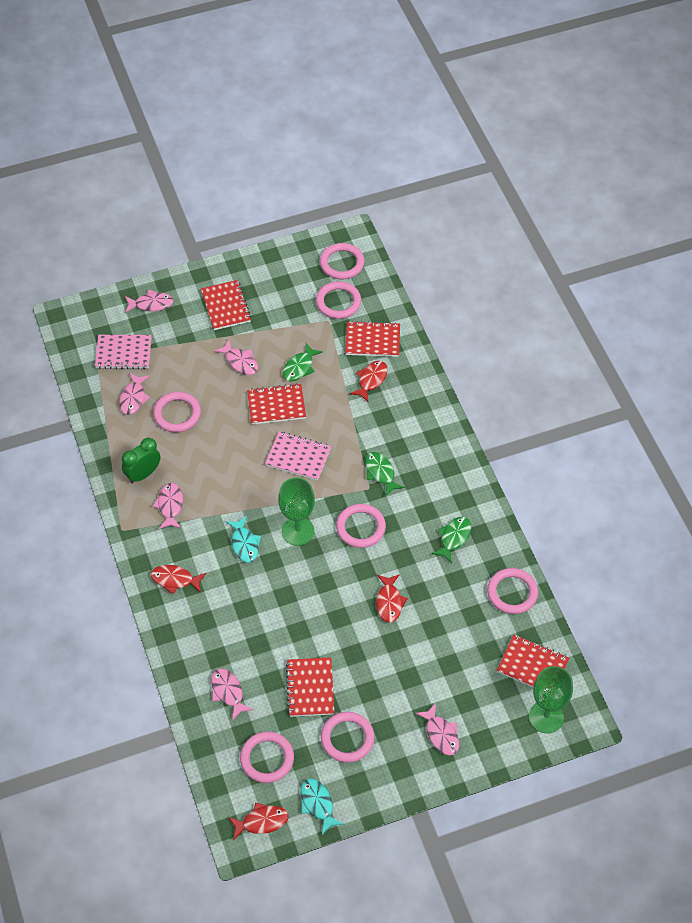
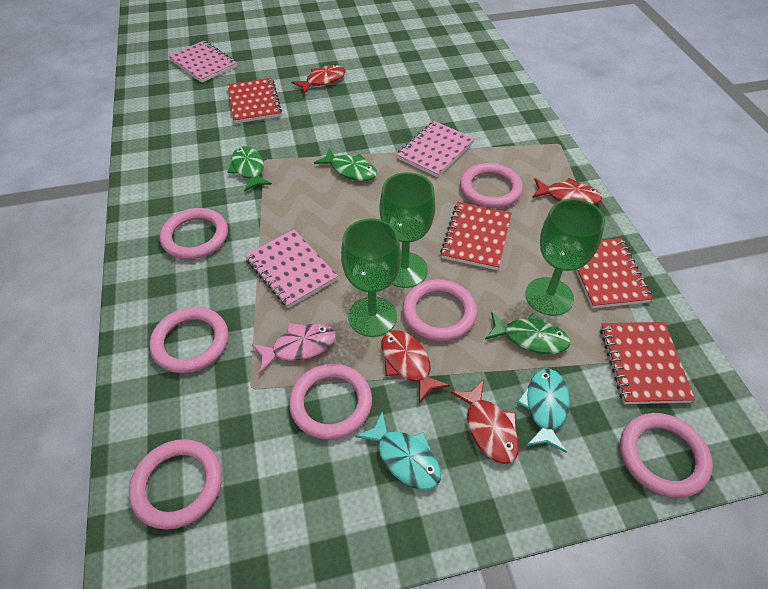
green clock: 1 -> 0
green goblet: 2 -> 3
pink fish: 6 -> 1
pink notebook: 2 -> 3
red notebook: 5 -> 4

